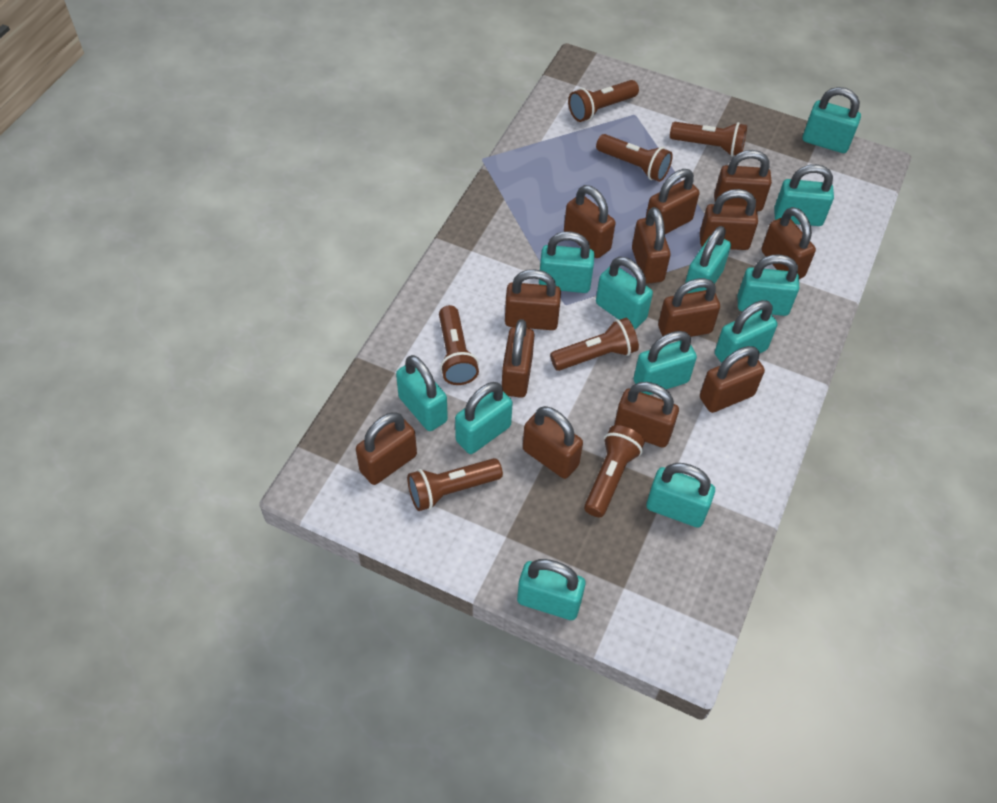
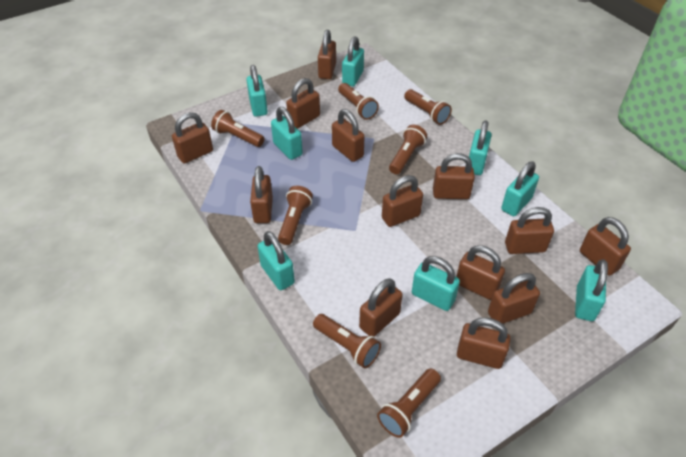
turquoise padlock: 12 -> 8

